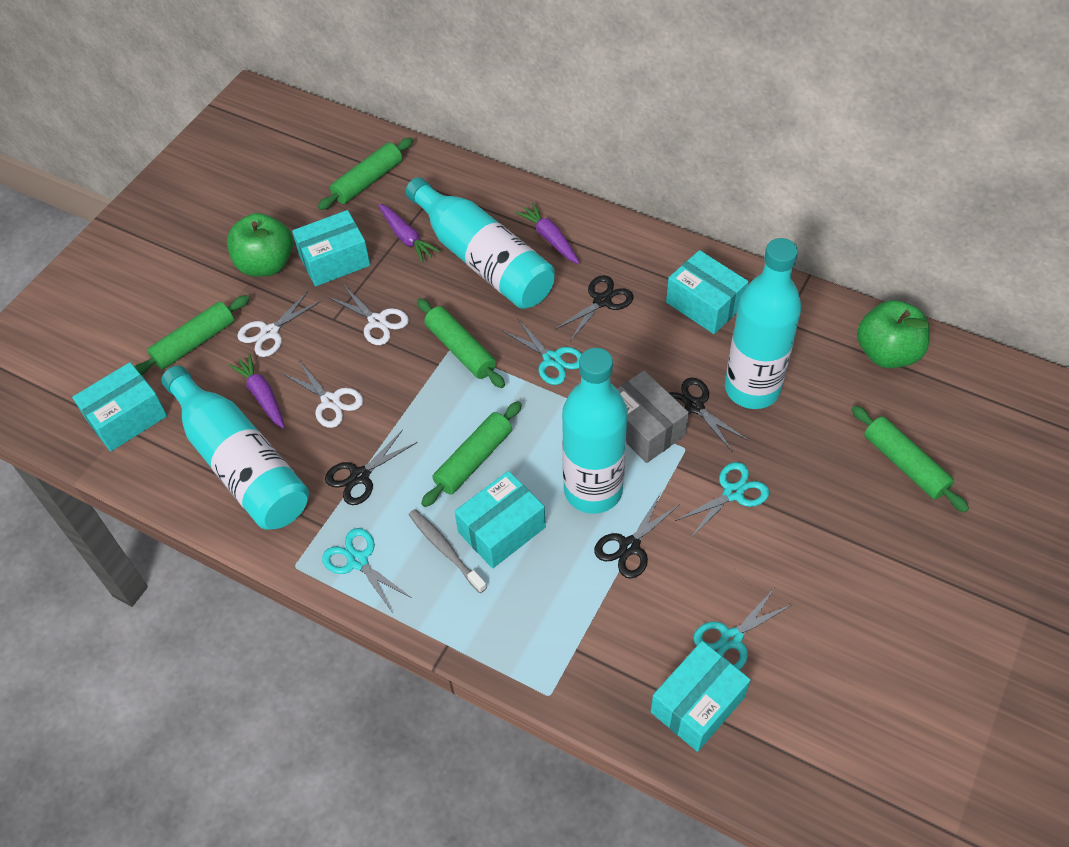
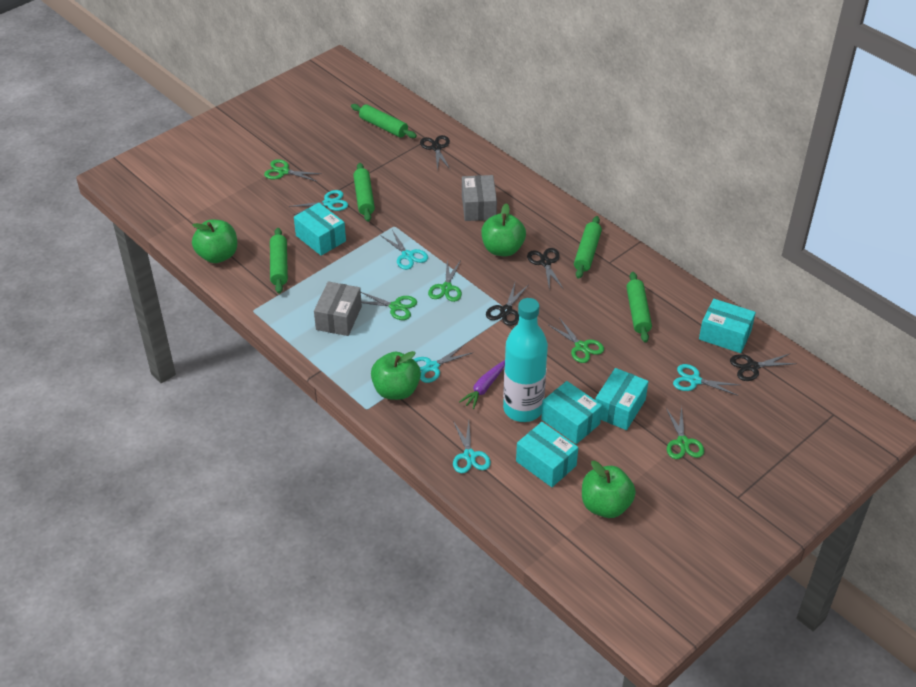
green apple: 2 -> 4
green scissors: 0 -> 5
grey box: 1 -> 2
grey toothbrush: 1 -> 0
purple carrot: 3 -> 1
turquoise bottle: 4 -> 1
turquoise scissors: 4 -> 5
white scissors: 3 -> 0

